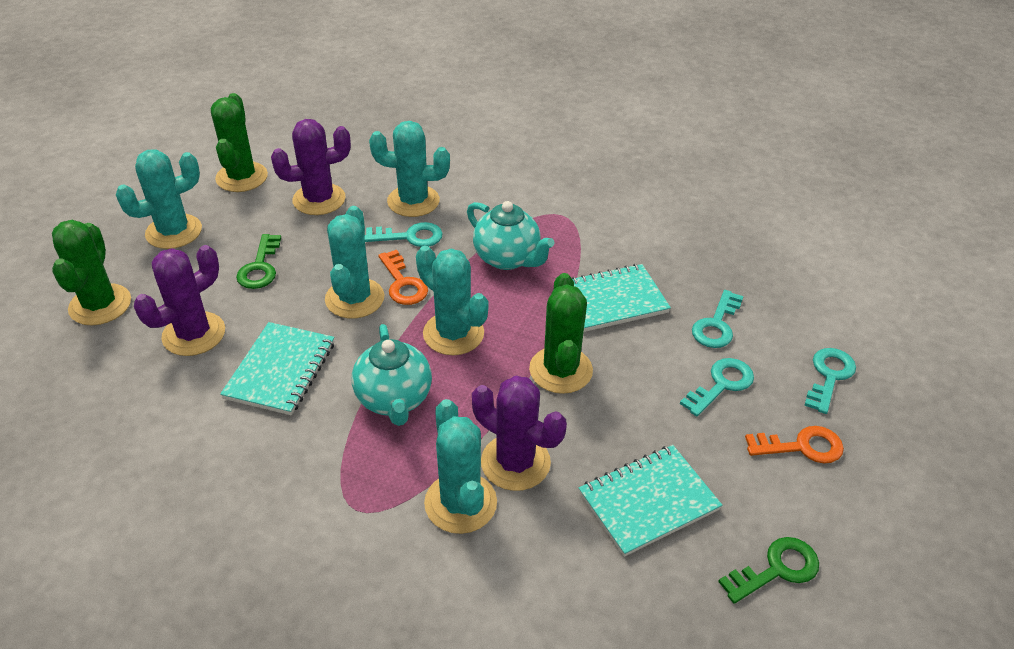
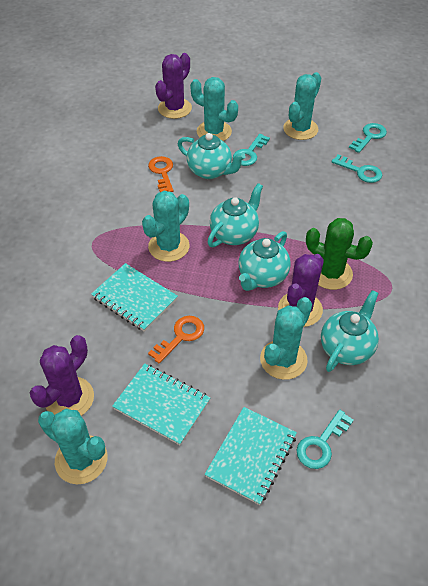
green cactus: 3 -> 1
green key: 2 -> 0
turquoise teapot: 2 -> 4

